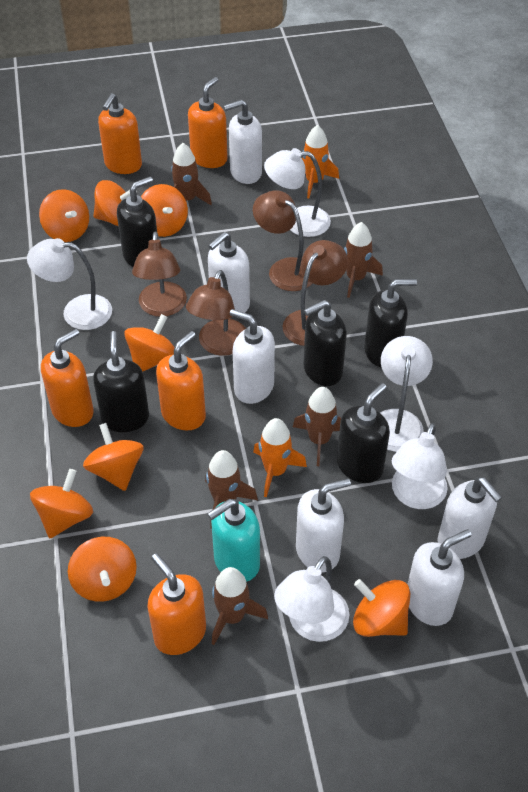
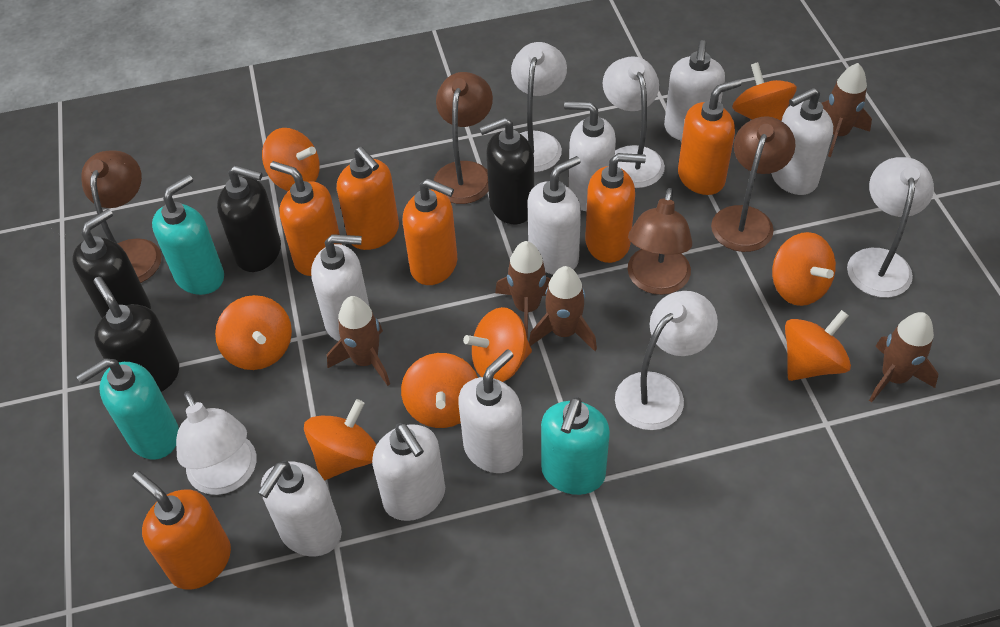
black soap dispenser: 5 -> 4
orange rocket: 2 -> 0
orange soap dispenser: 5 -> 6
turquoise soap dispenser: 1 -> 3
white soap dispenser: 6 -> 8

